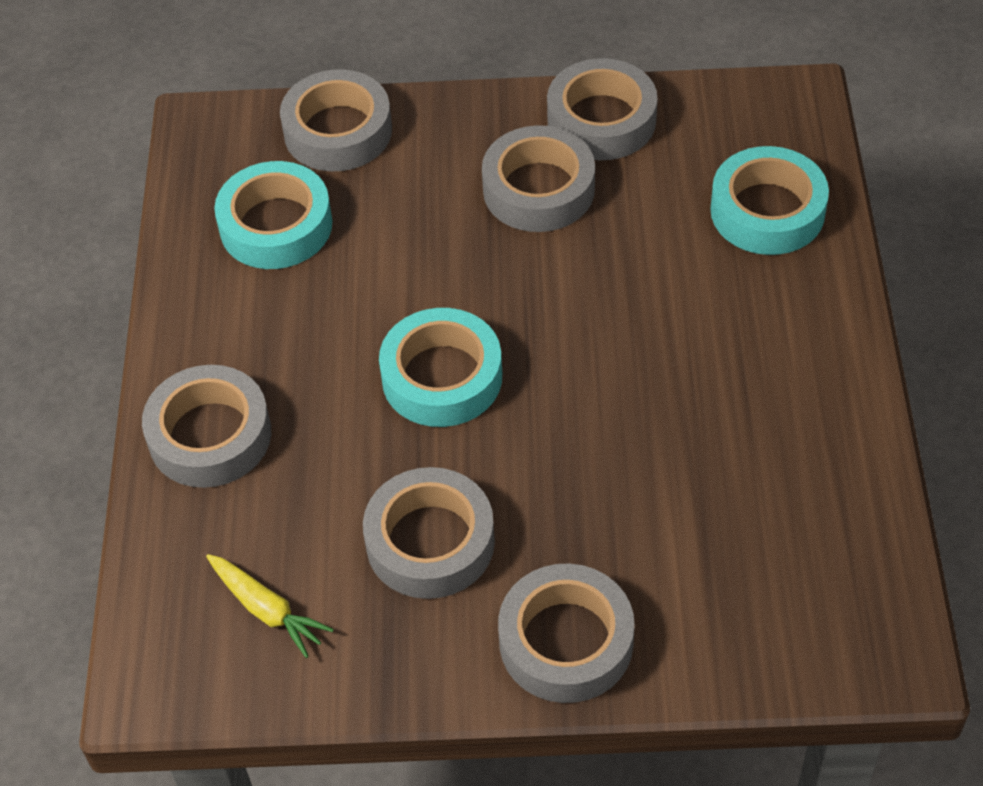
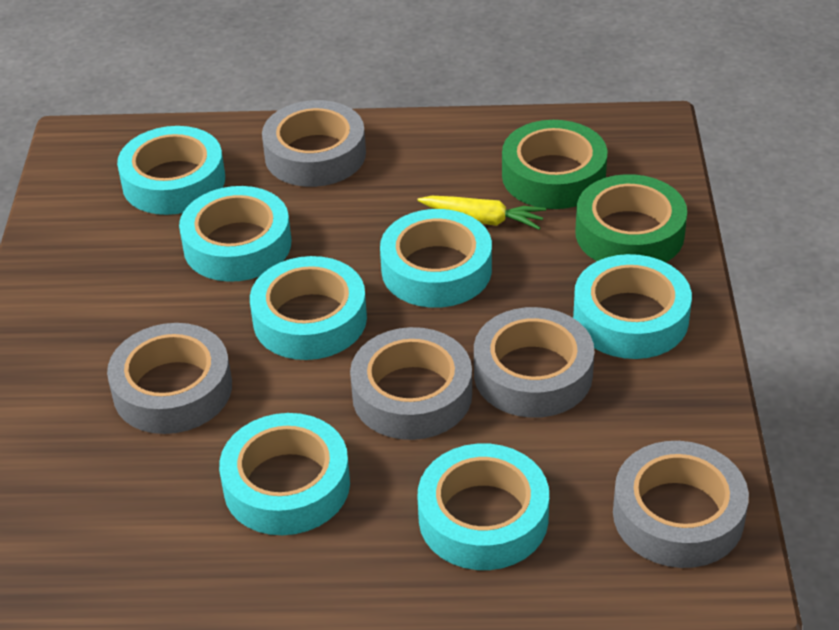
green tape: 0 -> 2
grey tape: 6 -> 5
turquoise tape: 3 -> 7

